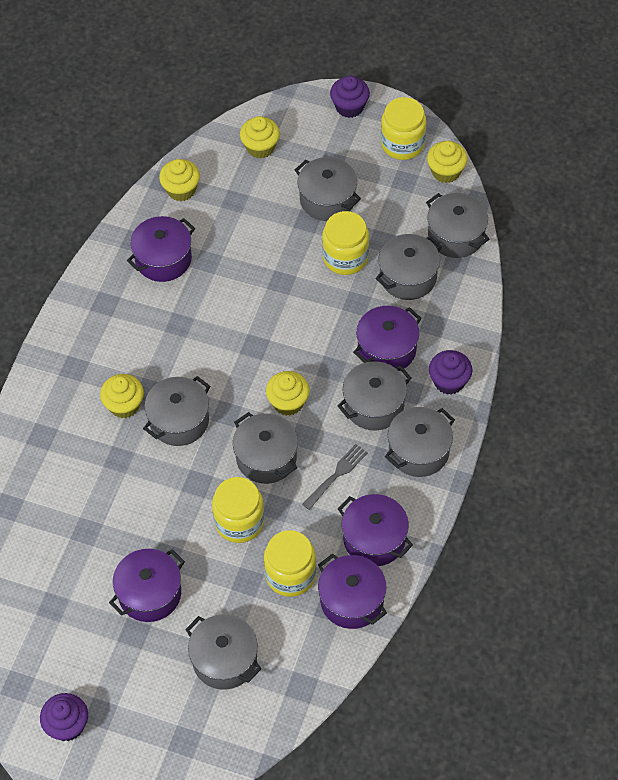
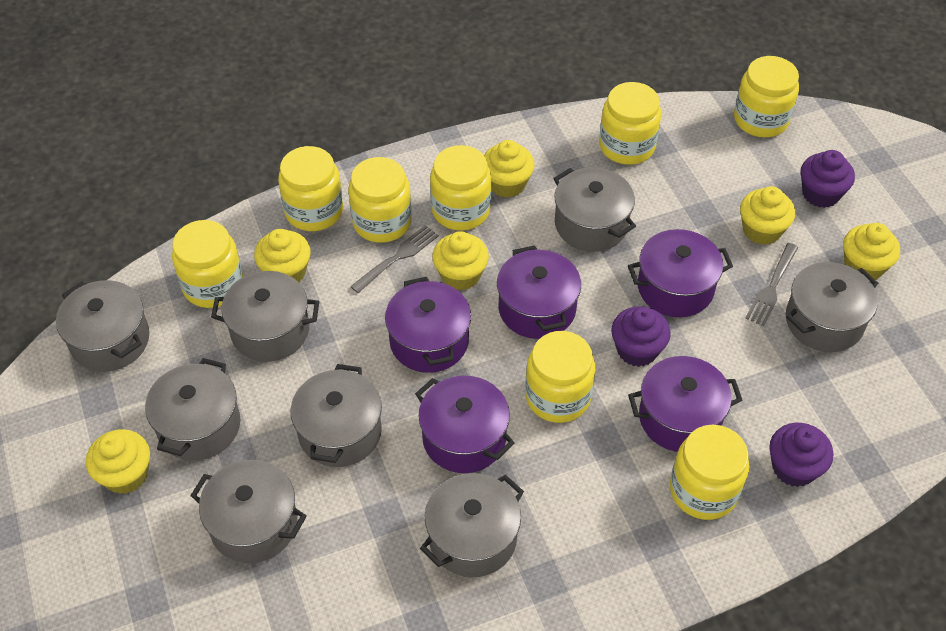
grey fork: 1 -> 2
yellow cupcake: 5 -> 6
yellow jar: 4 -> 8

